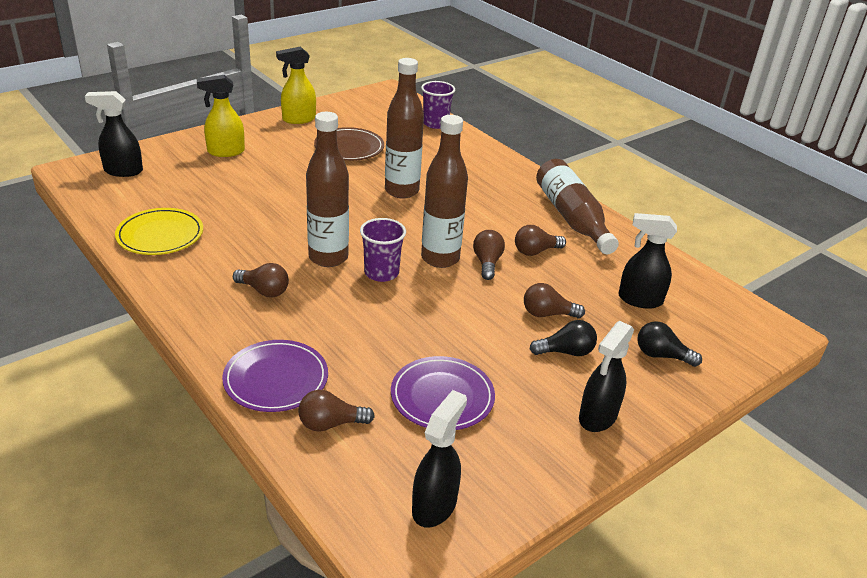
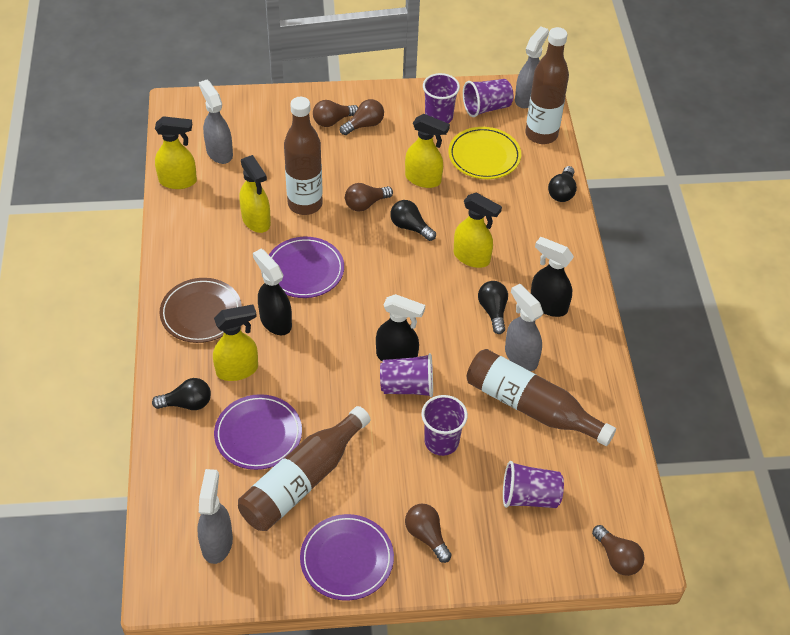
black light bulb: 2 -> 4
black spray bottle: 4 -> 3
grey spray bottle: 0 -> 4
purple cup: 2 -> 5
purple plate: 2 -> 3
yellow spray bottle: 2 -> 5

